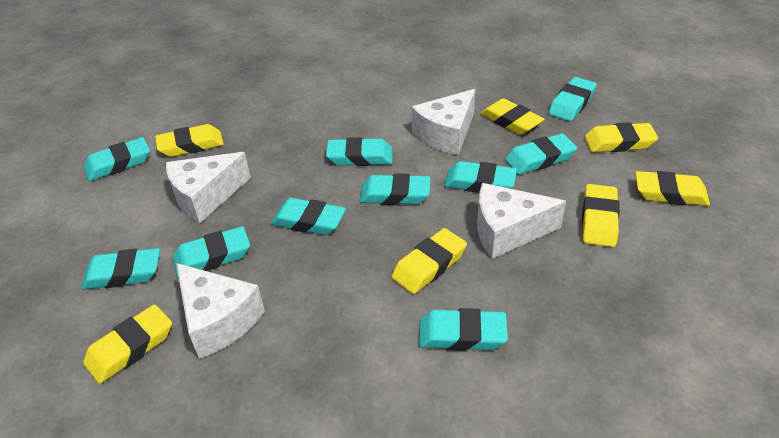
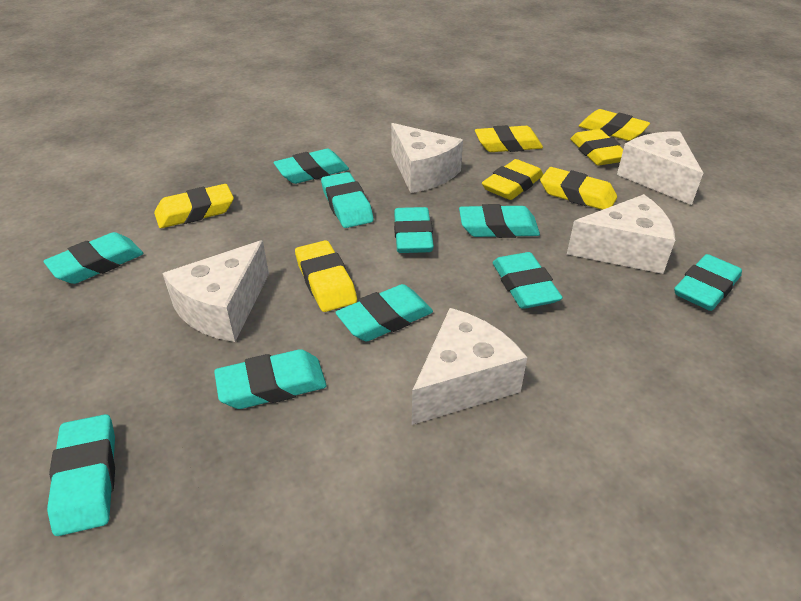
white cheese: 4 -> 5

